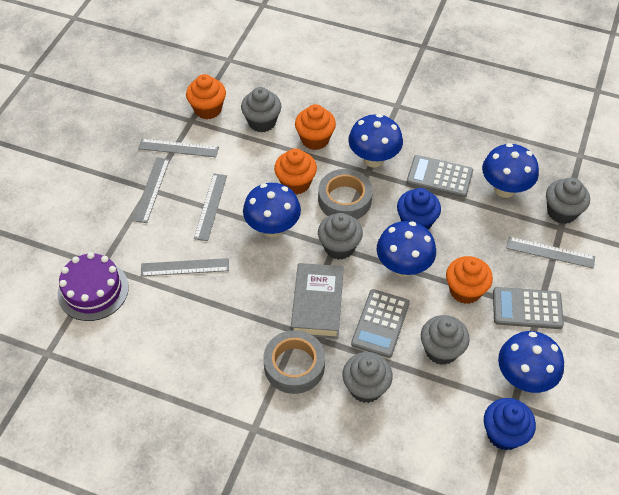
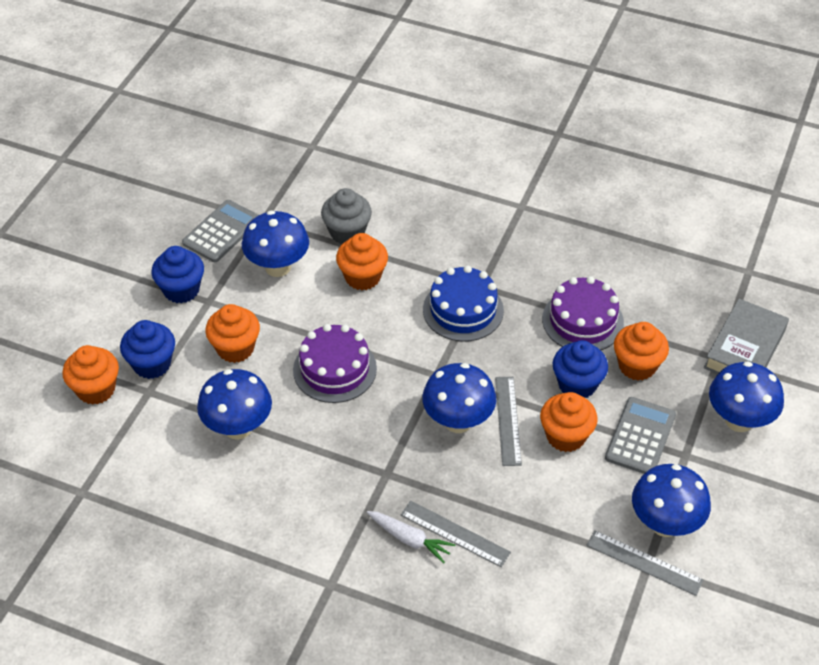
blue cake: 0 -> 1
blue cupcake: 2 -> 3
grey calculator: 3 -> 2
grey cupcake: 5 -> 1
grey ruler: 5 -> 3
grey tape: 2 -> 0
orange cupcake: 4 -> 5
purple cake: 1 -> 2
white carrot: 0 -> 1

